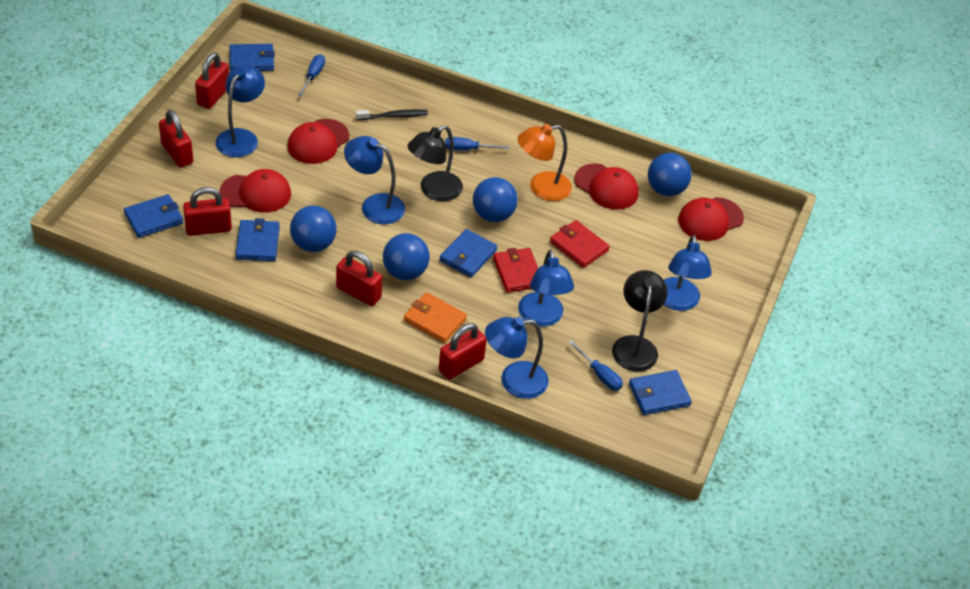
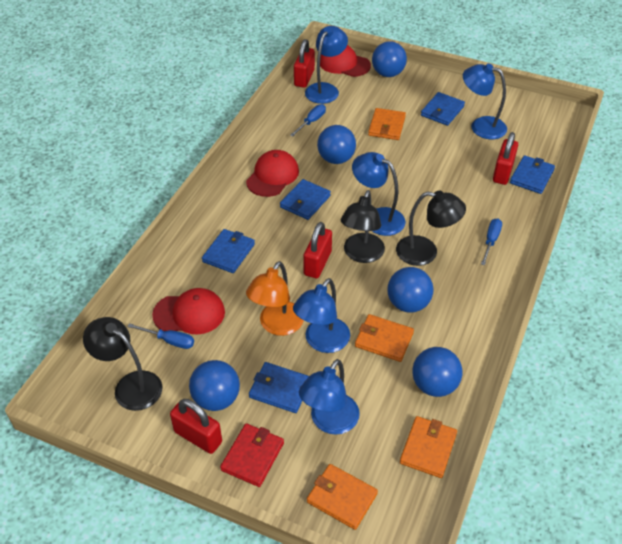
black lamp: 2 -> 3
black toothbrush: 1 -> 0
blue ball: 4 -> 5
orange wallet: 1 -> 4
red cap: 4 -> 3
red padlock: 5 -> 4
red wallet: 2 -> 1

